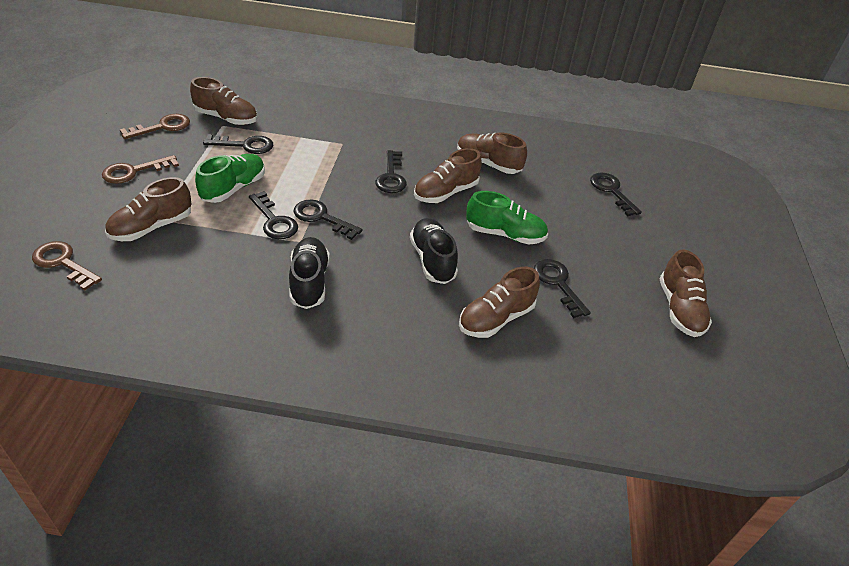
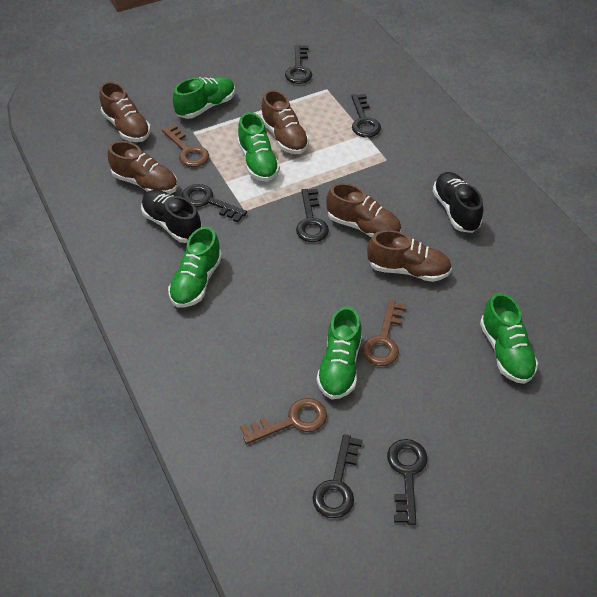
brown shoe: 6 -> 5
green shoe: 2 -> 5

